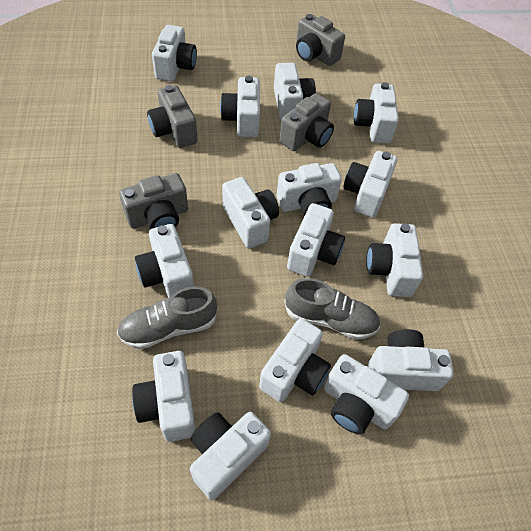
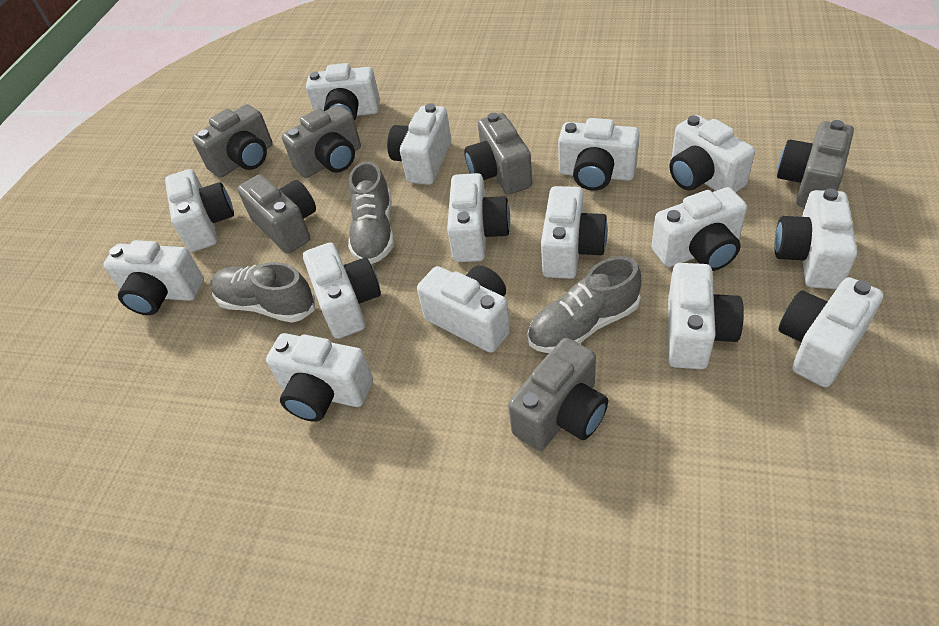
grey camera: 4 -> 6
grey shoe: 2 -> 3

